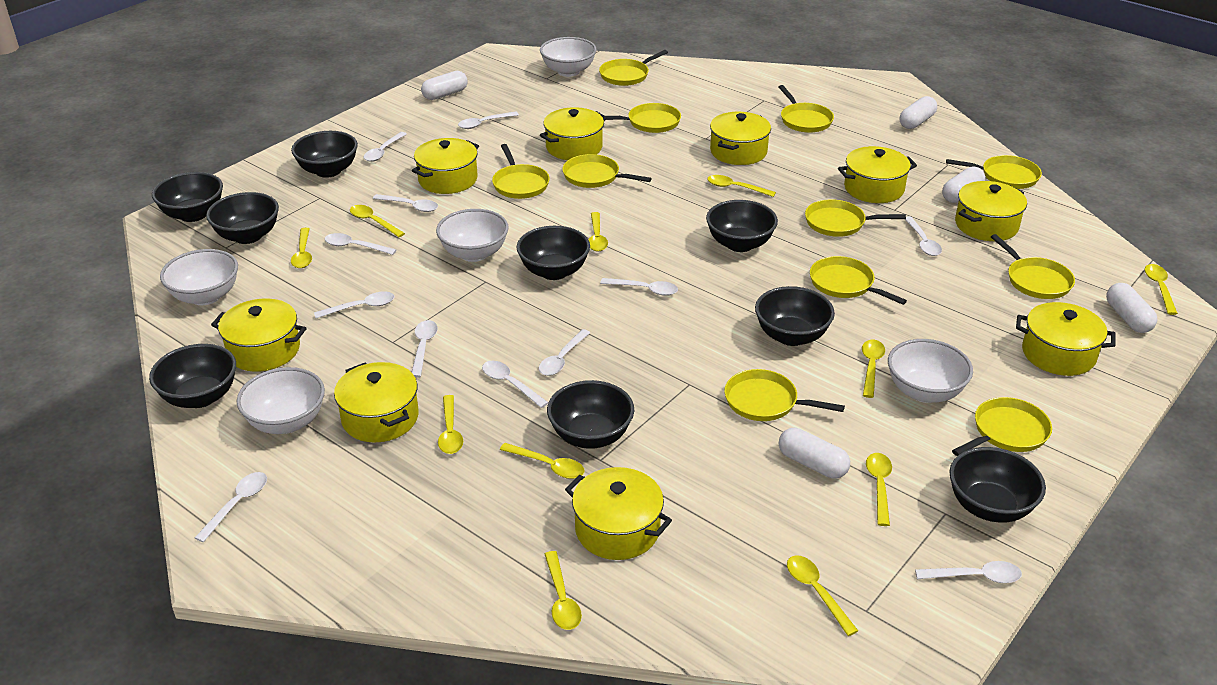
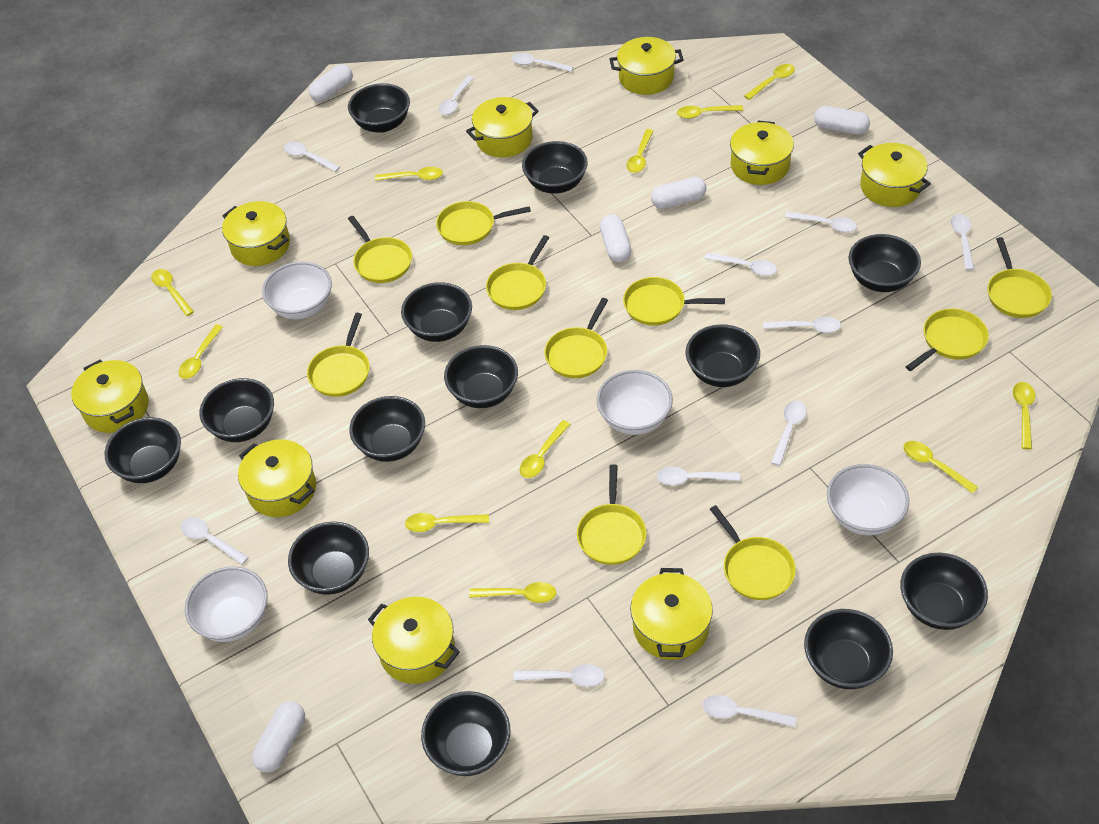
black bowl: 9 -> 13
white bowl: 5 -> 4
yellow pan: 11 -> 10

